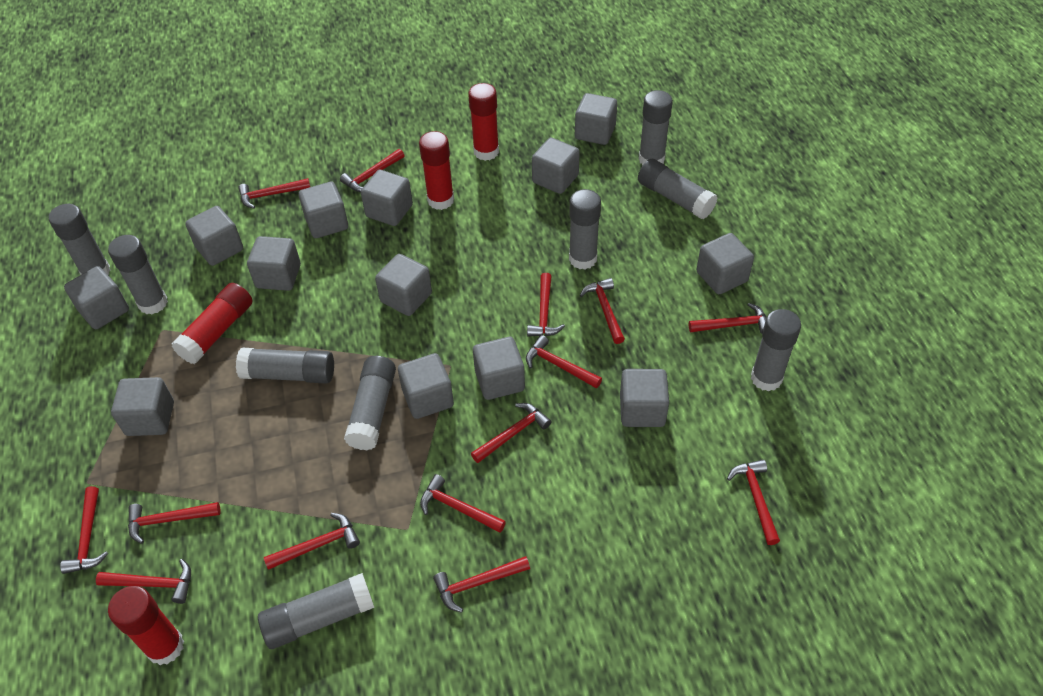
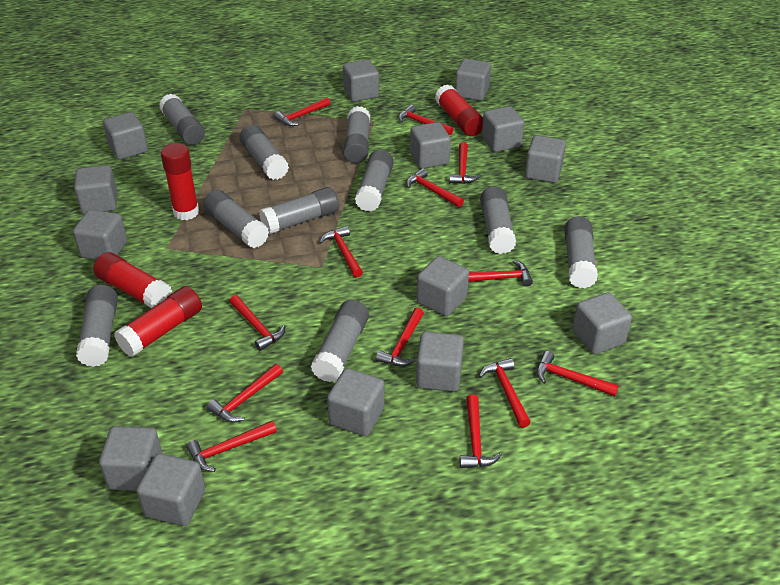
grey cube: 13 -> 14
grey glue stick: 9 -> 10
red hammer: 14 -> 13

